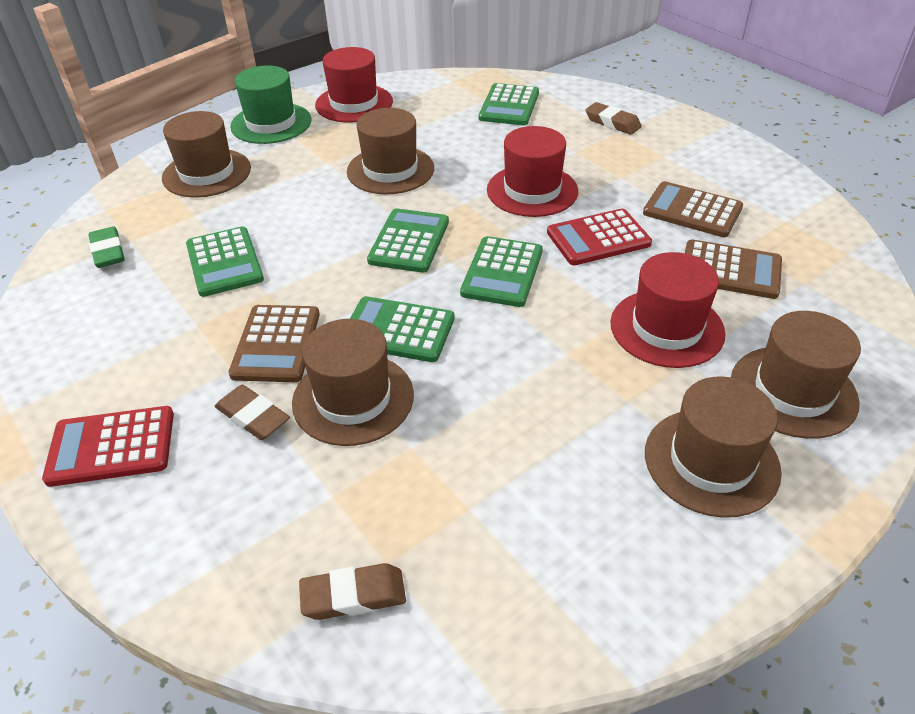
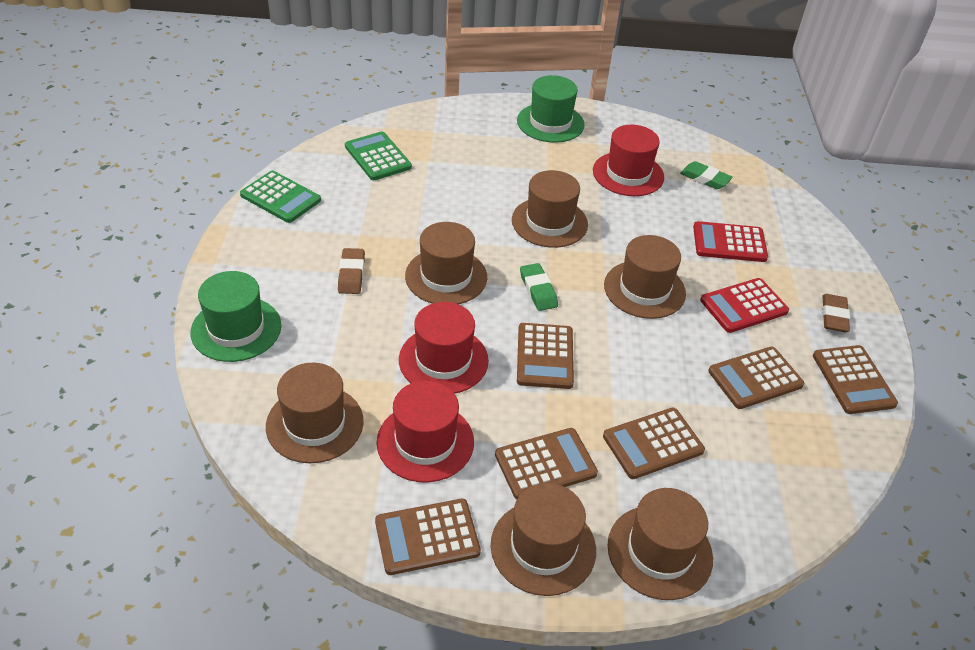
brown calculator: 3 -> 6
brown eraser: 3 -> 2
brown hat: 5 -> 6
green calculator: 5 -> 2
green eraser: 1 -> 2
green hat: 1 -> 2

